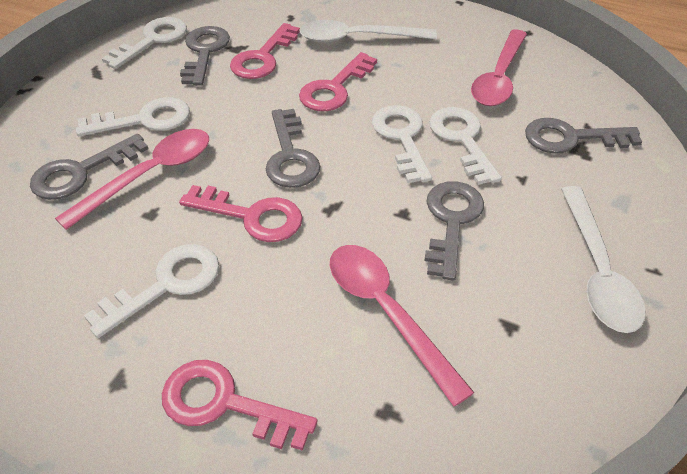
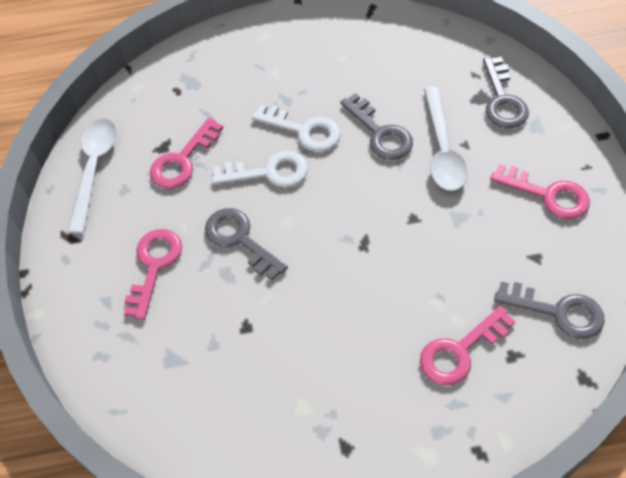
grey key: 5 -> 4
pink spoon: 3 -> 0
white key: 5 -> 2

